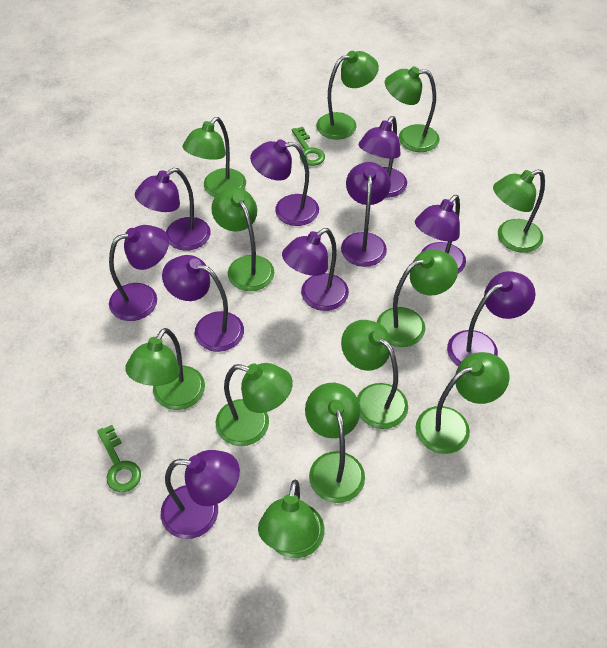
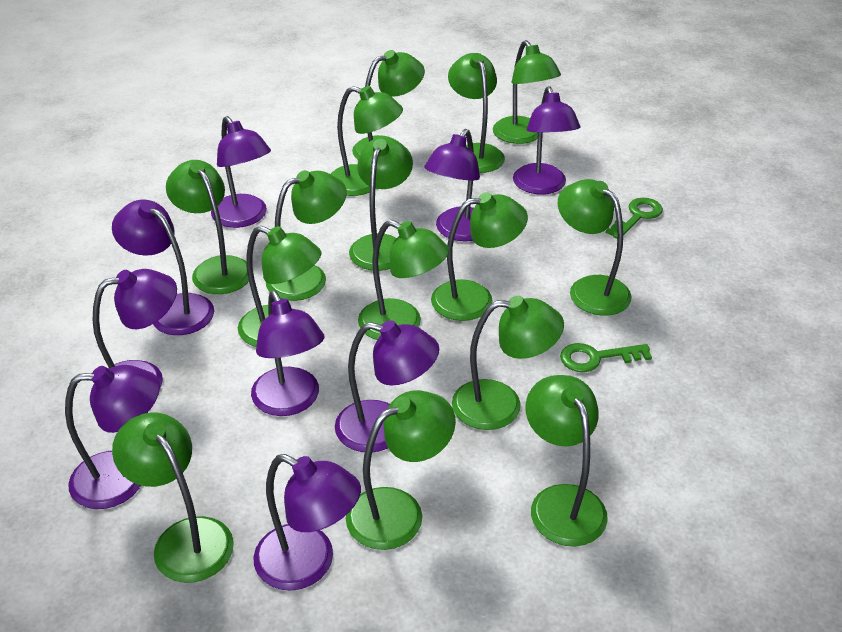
green lamp: 12 -> 15
purple lamp: 10 -> 9

